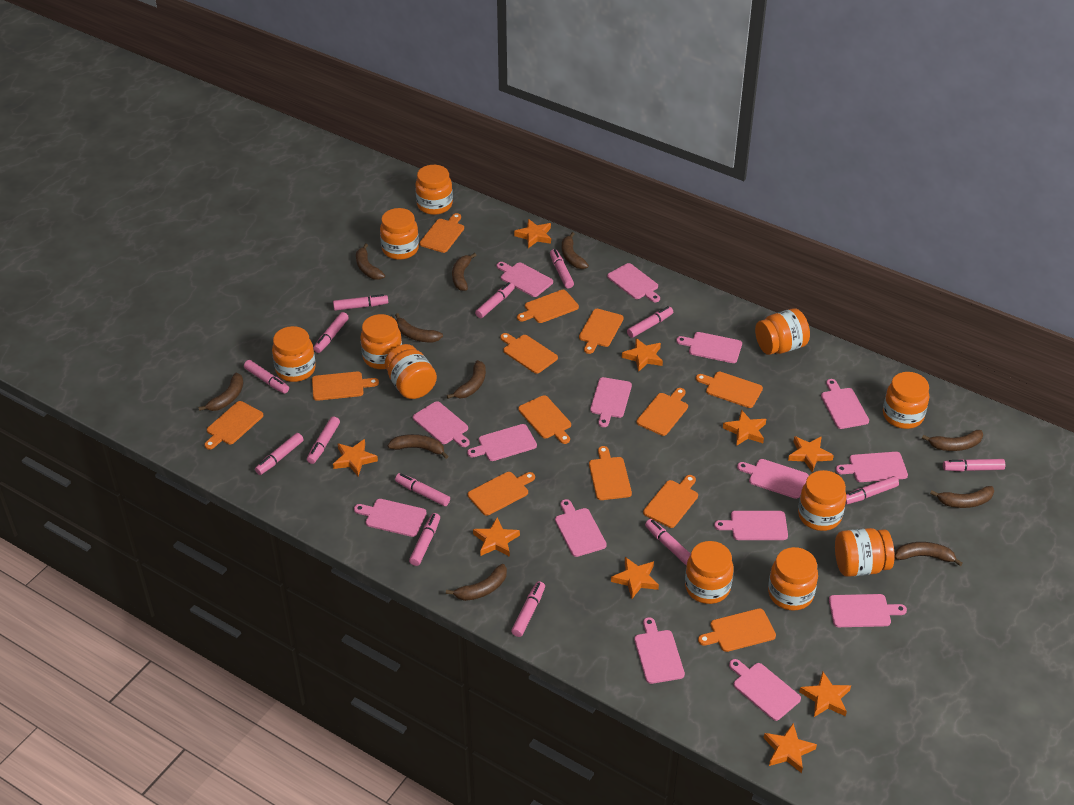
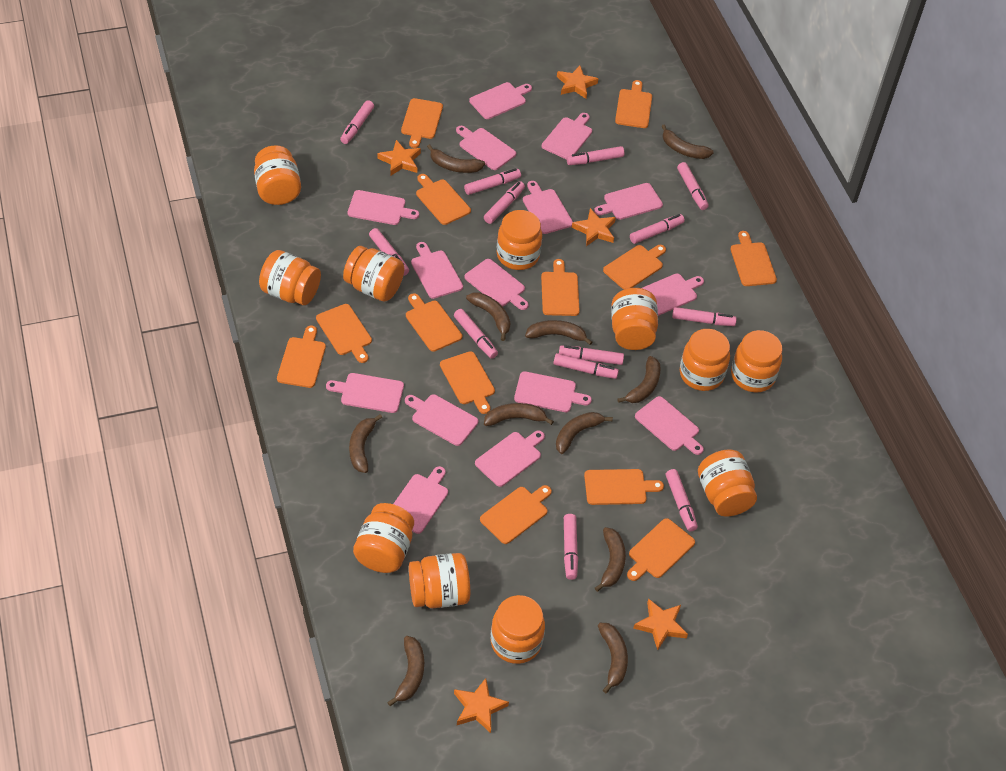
orange star: 9 -> 5
pink marker: 14 -> 13

